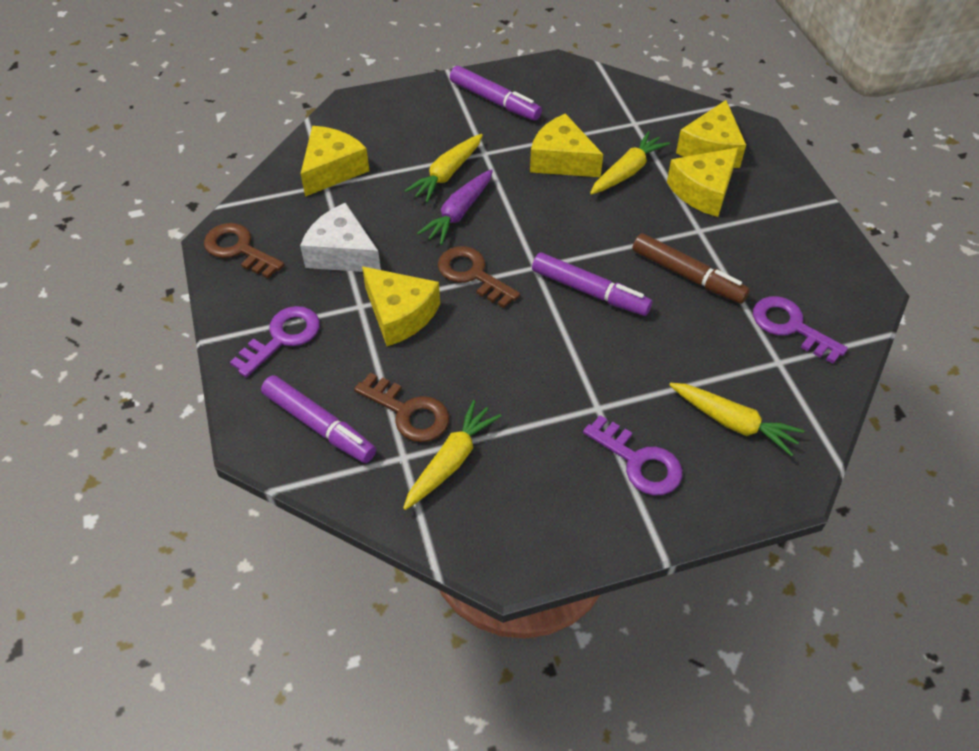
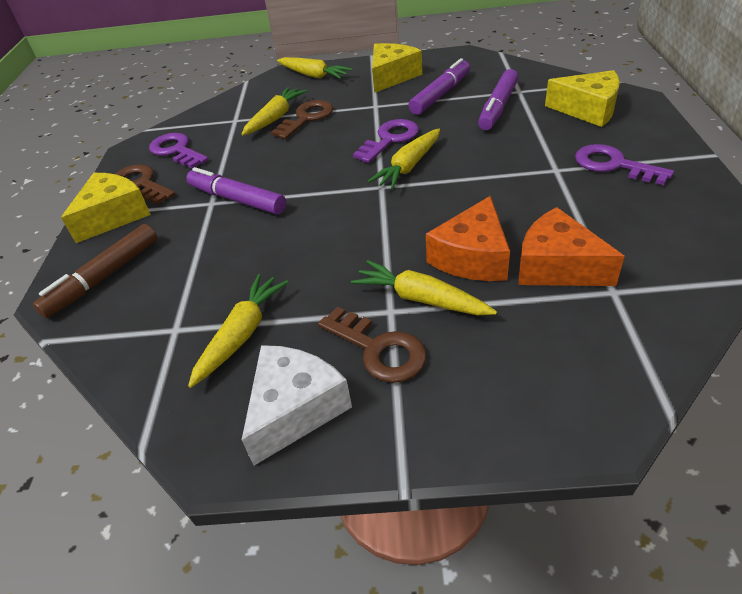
orange cheese: 0 -> 2
purple carrot: 1 -> 0
yellow carrot: 4 -> 5
yellow cheese: 5 -> 3

